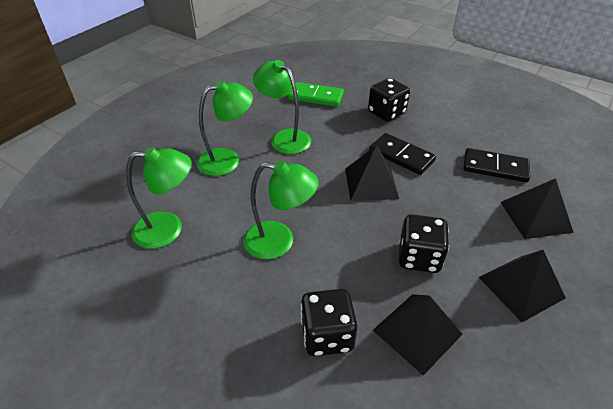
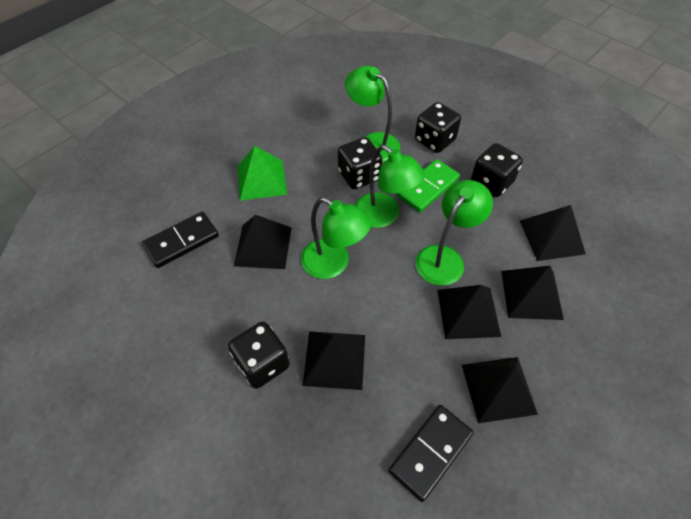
black dice: 3 -> 4
black pyramid: 4 -> 6
green pyramid: 0 -> 1

